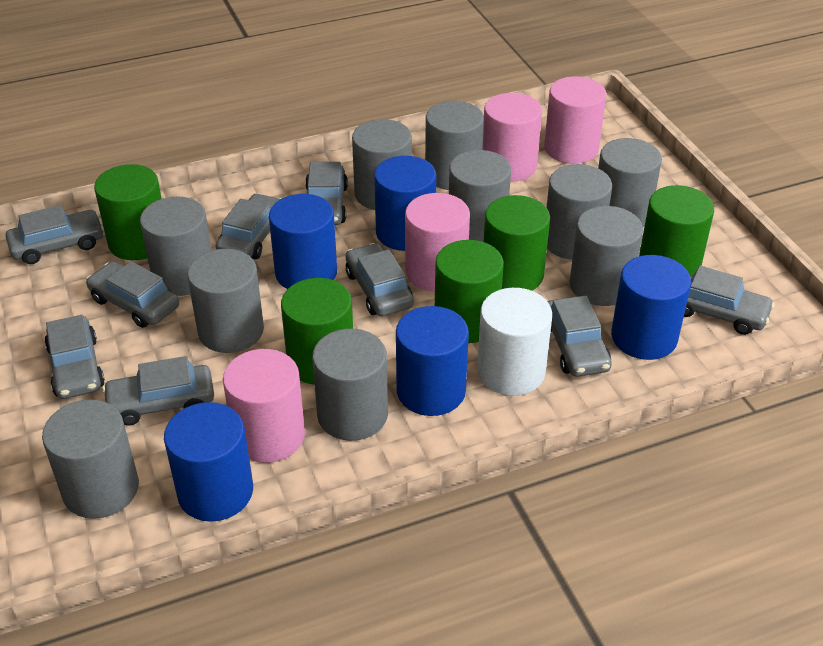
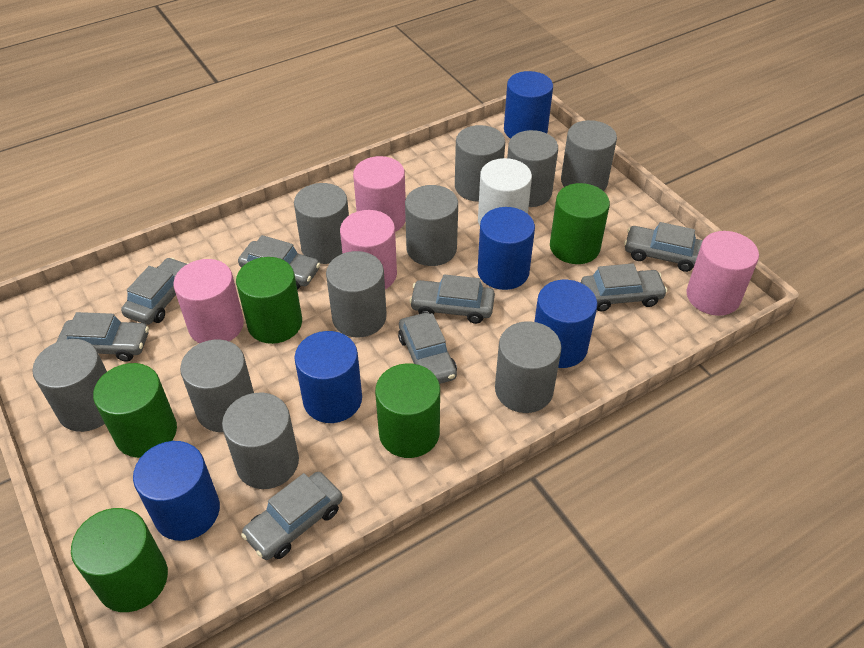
grey car: 9 -> 8

